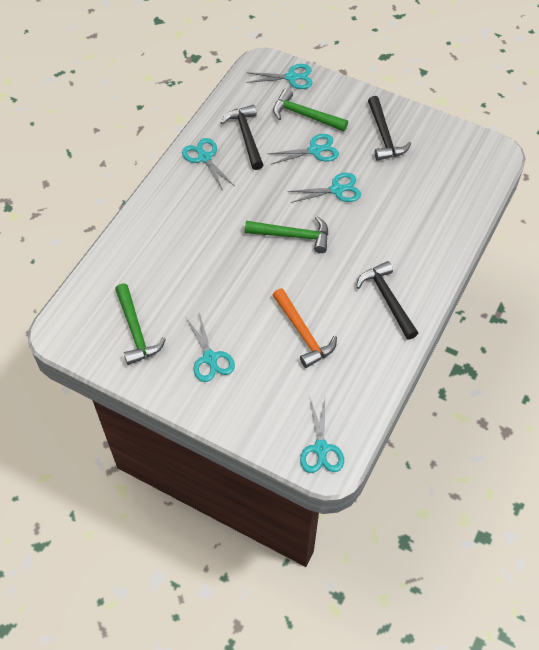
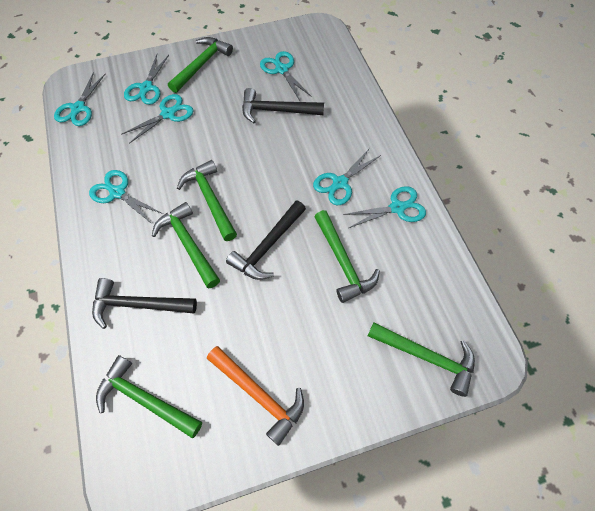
green hammer: 3 -> 6
turquoise scissors: 6 -> 7

